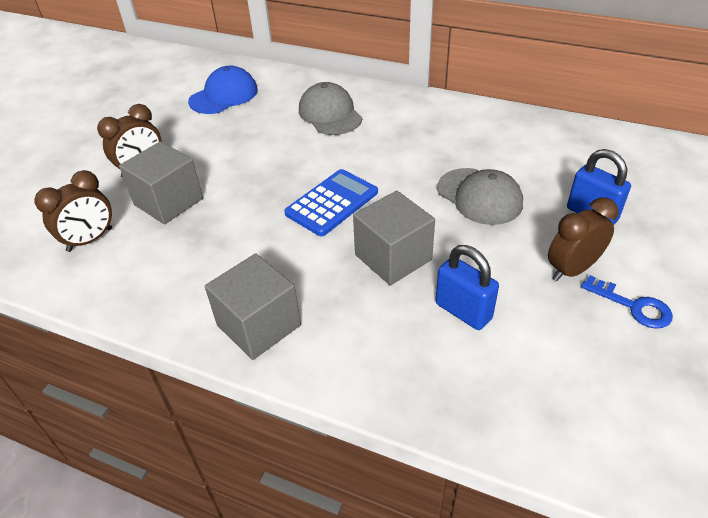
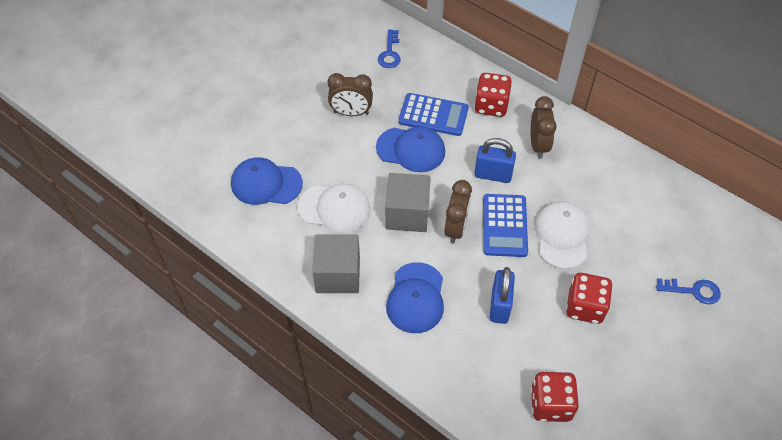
blue calculator: 1 -> 2
blue cap: 1 -> 3
blue key: 1 -> 2
grey cap: 2 -> 0
grey cube: 3 -> 2
red dice: 0 -> 3
white cap: 0 -> 2

